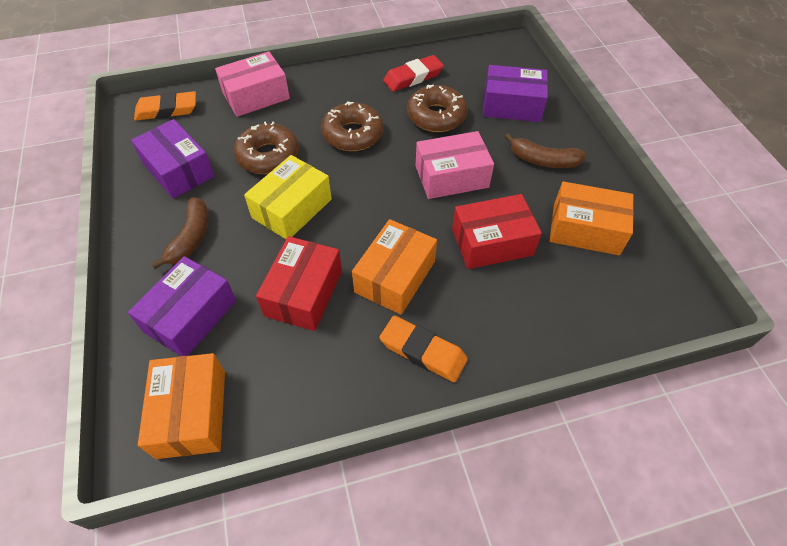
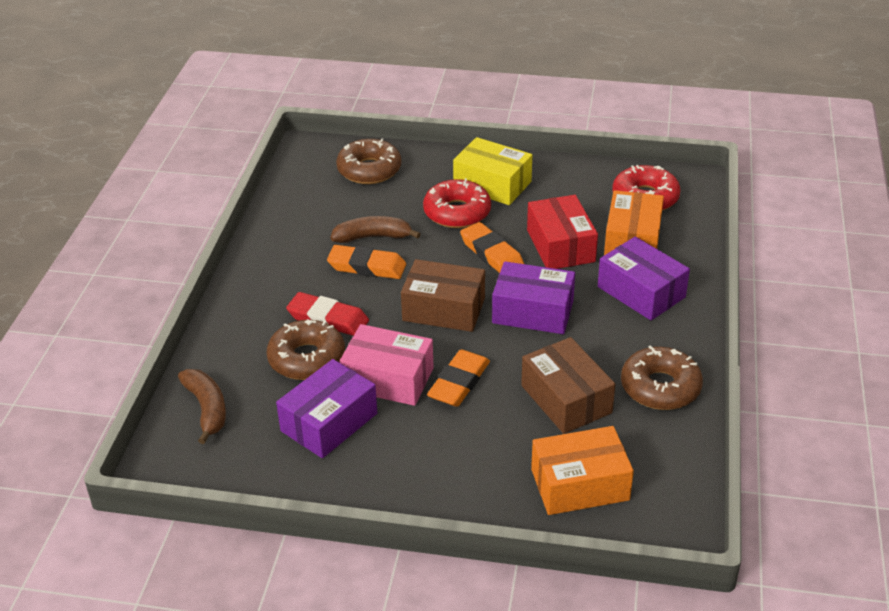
brown box: 0 -> 2
orange box: 3 -> 2
orange eraser: 2 -> 3
pink box: 2 -> 1
red box: 2 -> 1
red donut: 0 -> 2

